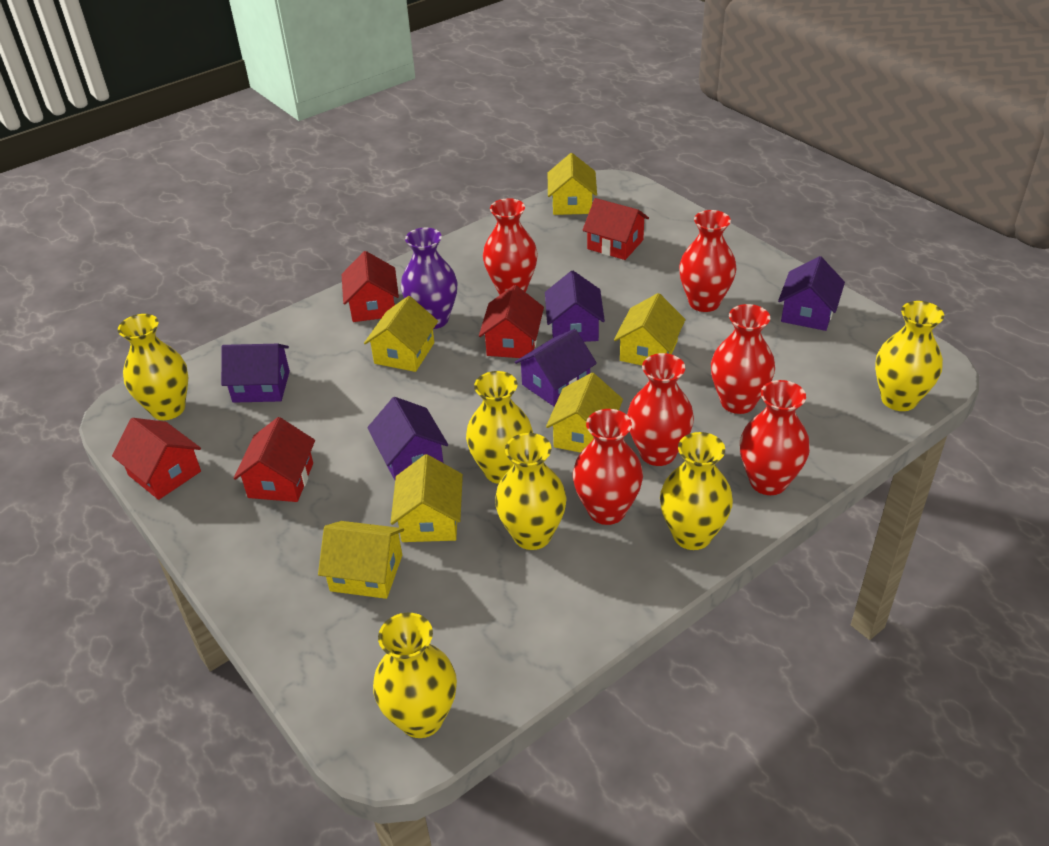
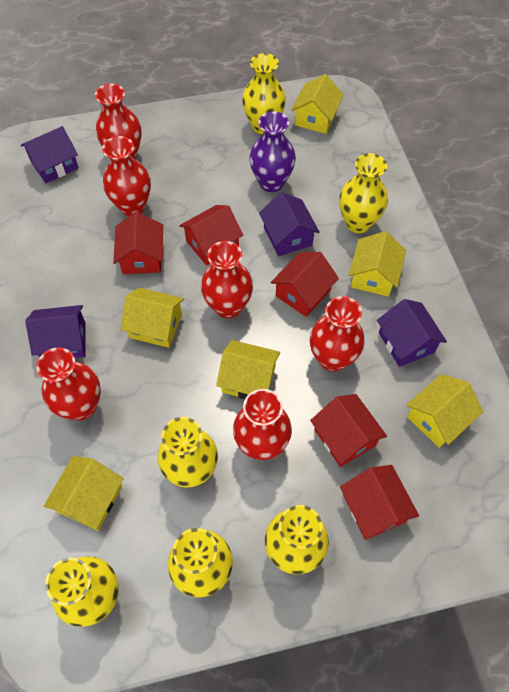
purple house: 5 -> 4

